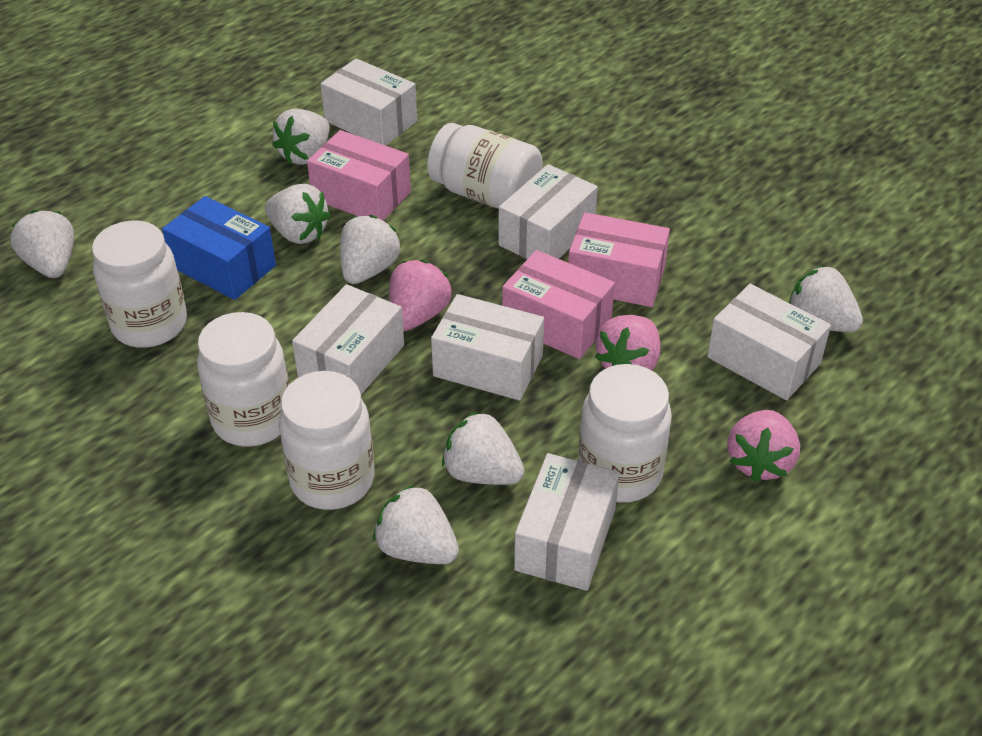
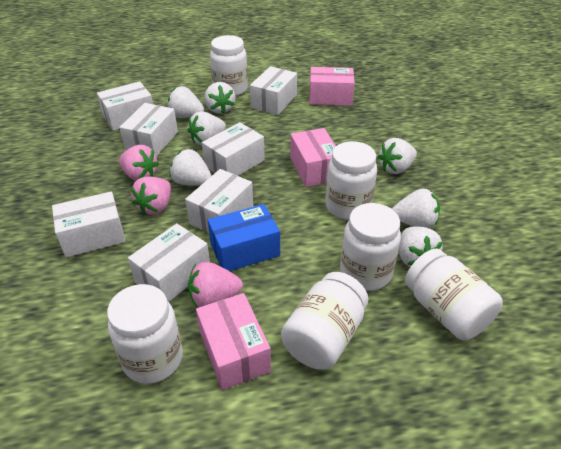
white box: 6 -> 7
white jar: 5 -> 6

